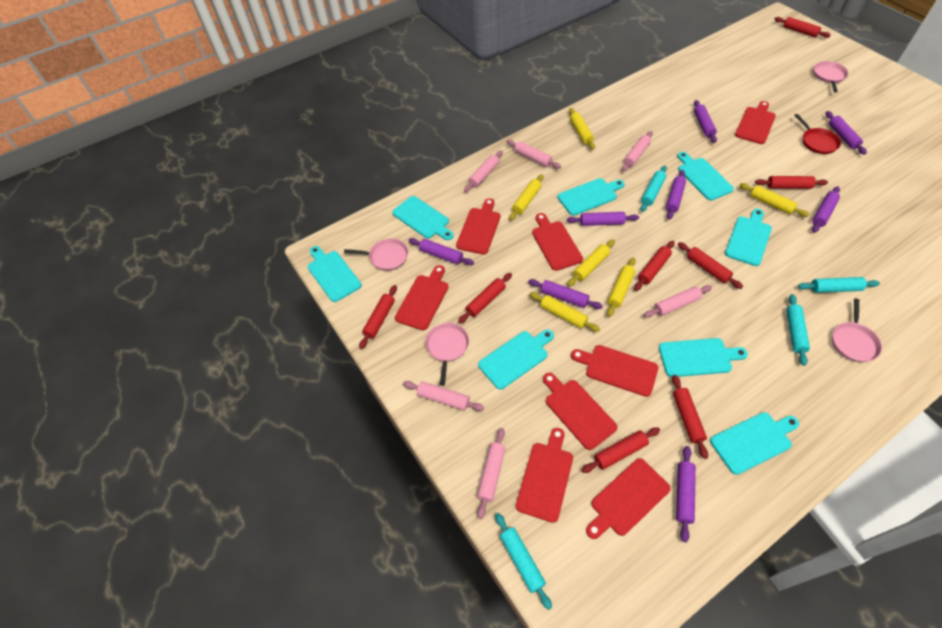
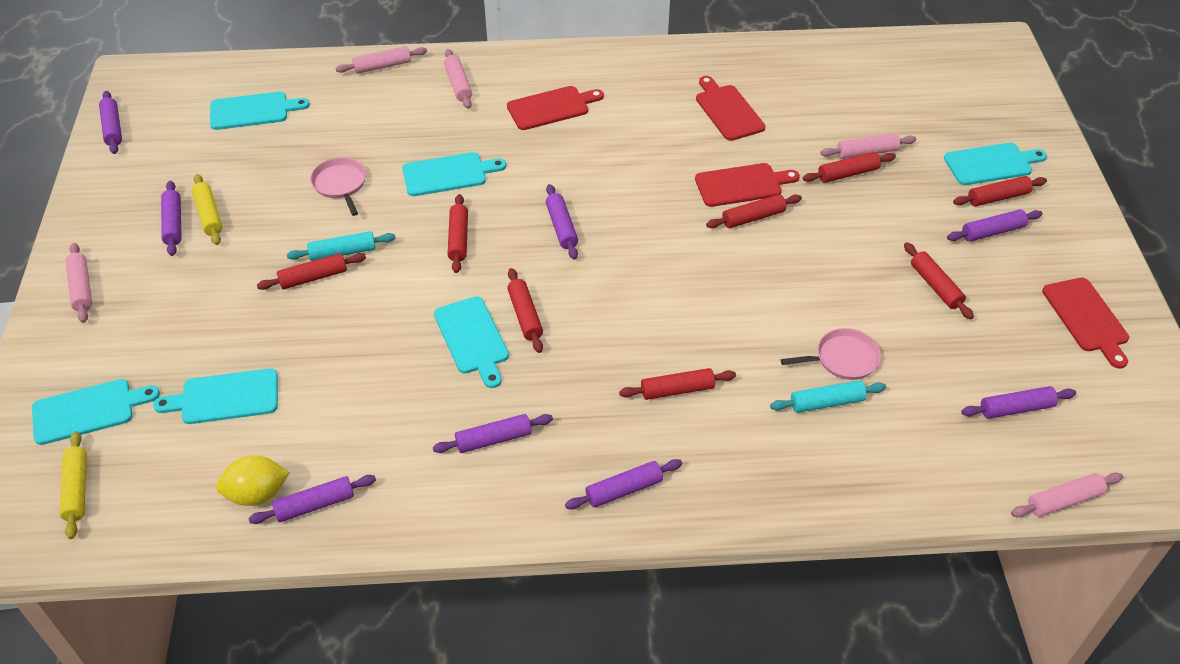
pink pan: 4 -> 2
pink rolling pin: 6 -> 5
red cutting board: 8 -> 4
red pan: 1 -> 0
turquoise cutting board: 8 -> 6
turquoise rolling pin: 4 -> 2
yellow lemon: 0 -> 1
yellow rolling pin: 6 -> 2

